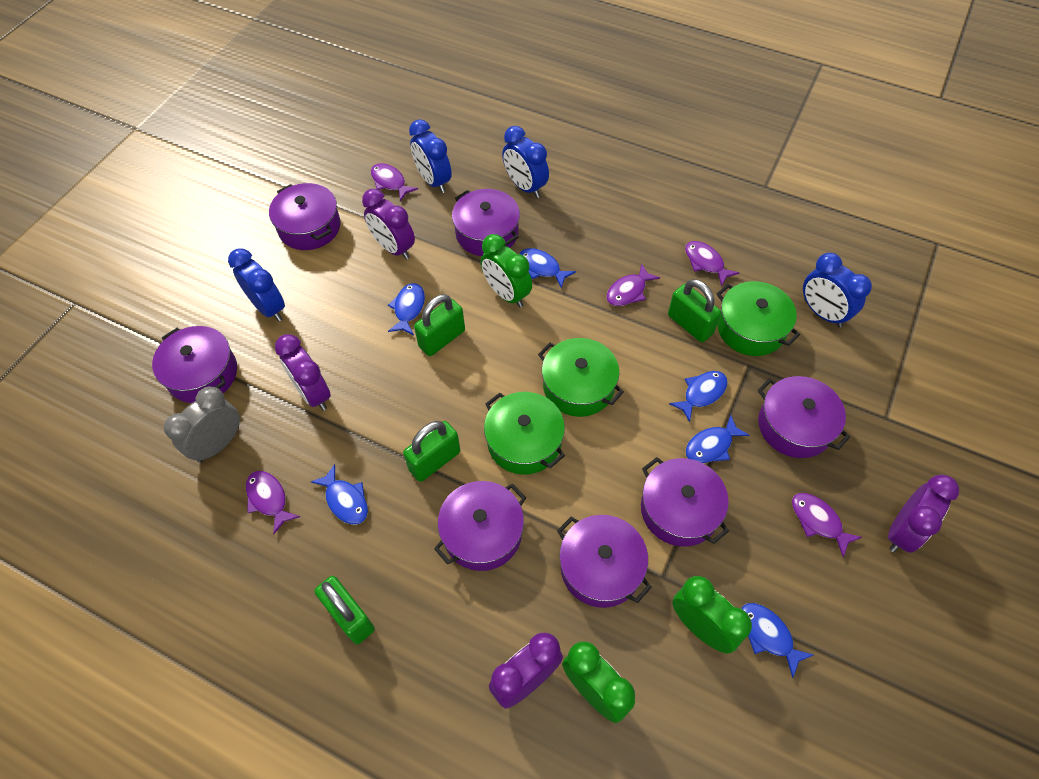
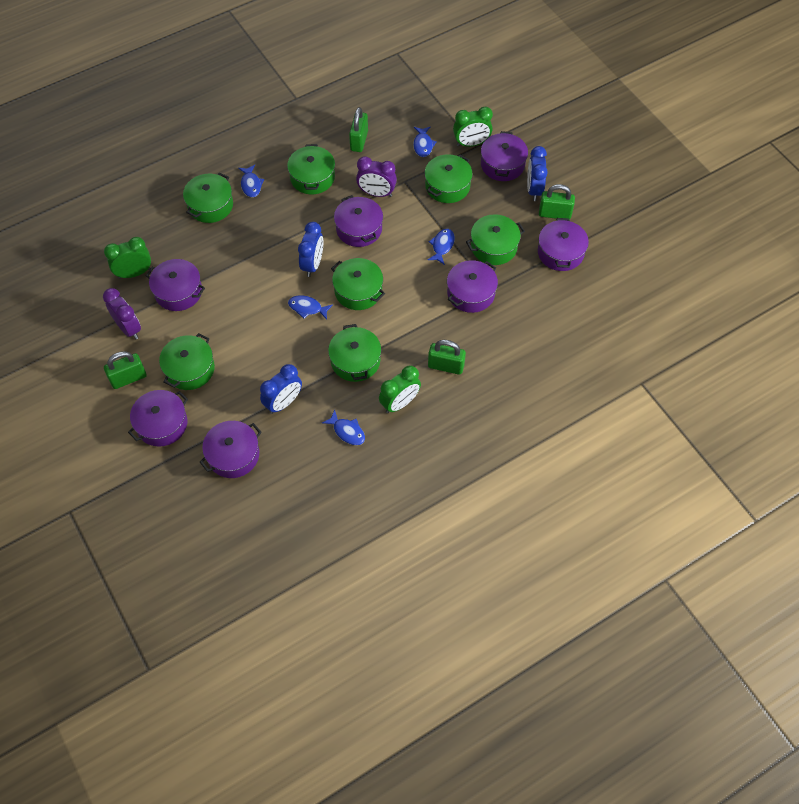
blue clock: 4 -> 3
blue fish: 6 -> 5
green pot: 3 -> 7
grey clock: 1 -> 0
purple clock: 4 -> 2
purple fish: 5 -> 0

